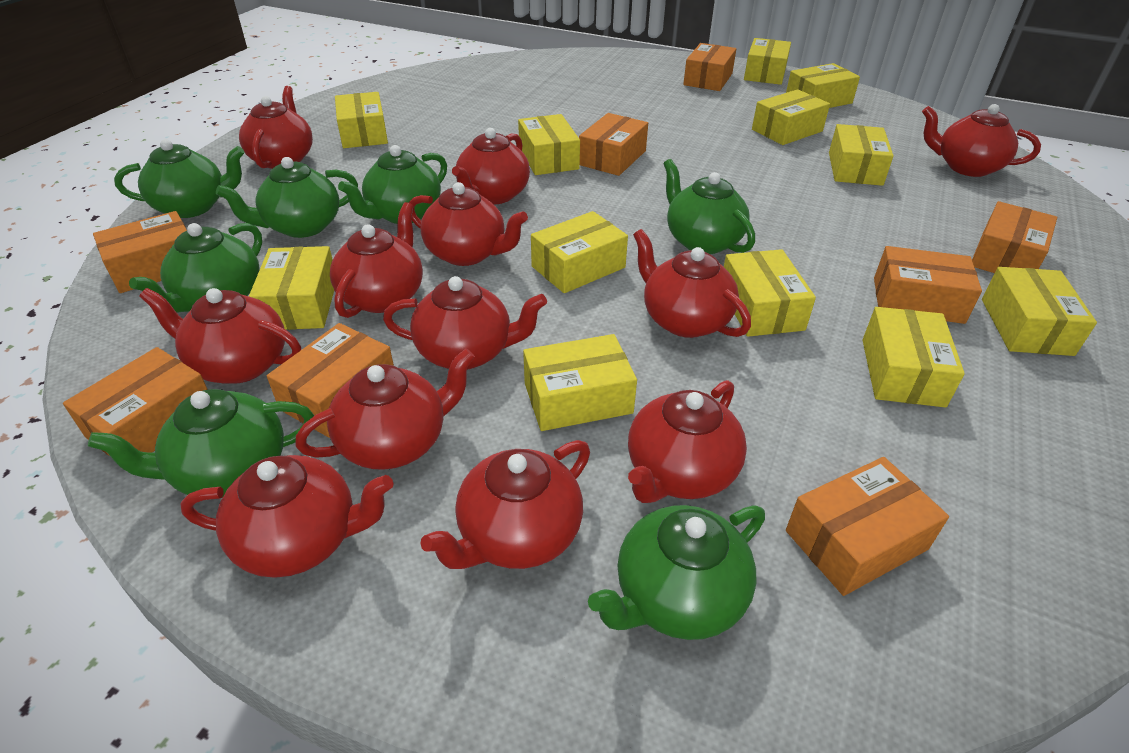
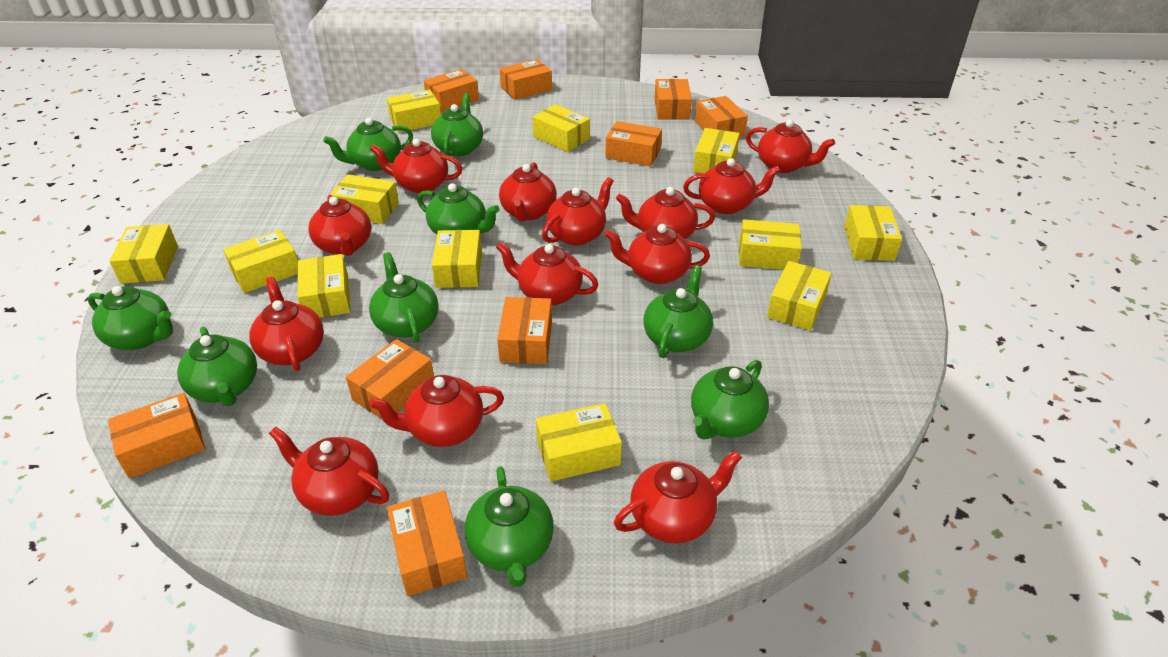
green teapot: 7 -> 9
orange box: 8 -> 9
red teapot: 12 -> 13

